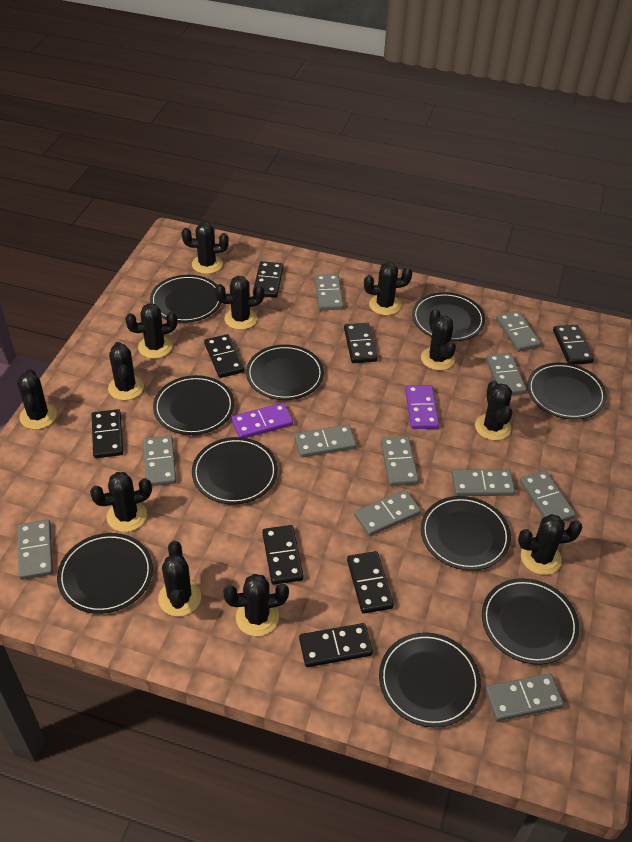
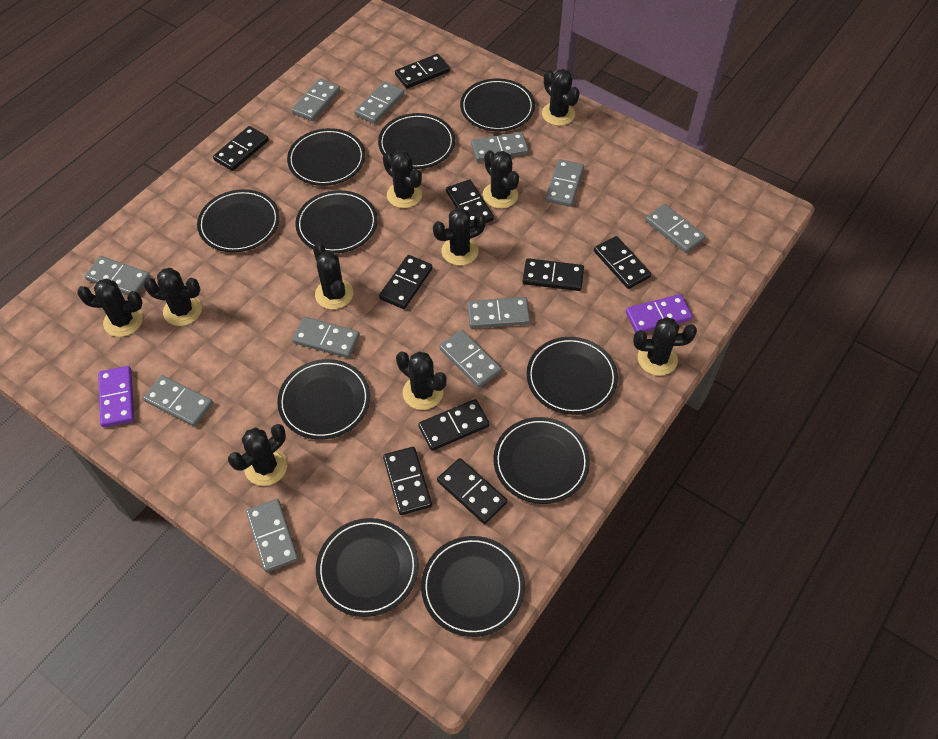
black cactus: 12 -> 10
black domino: 8 -> 9

